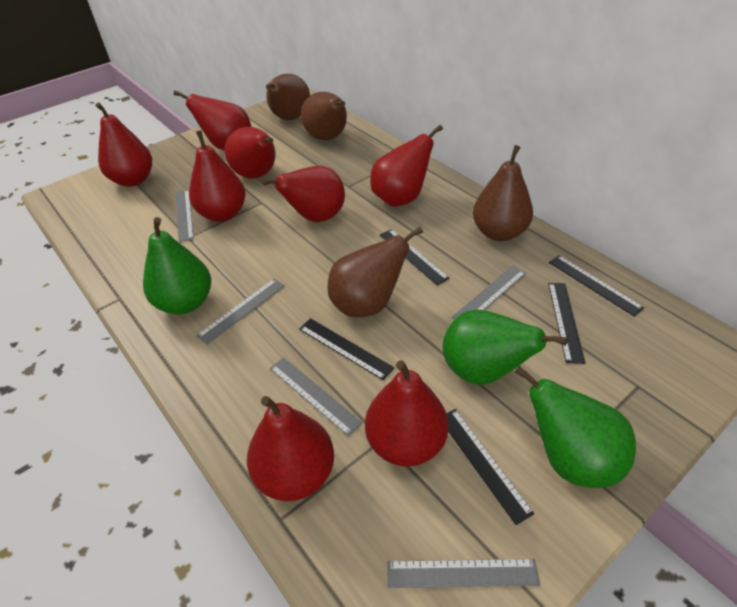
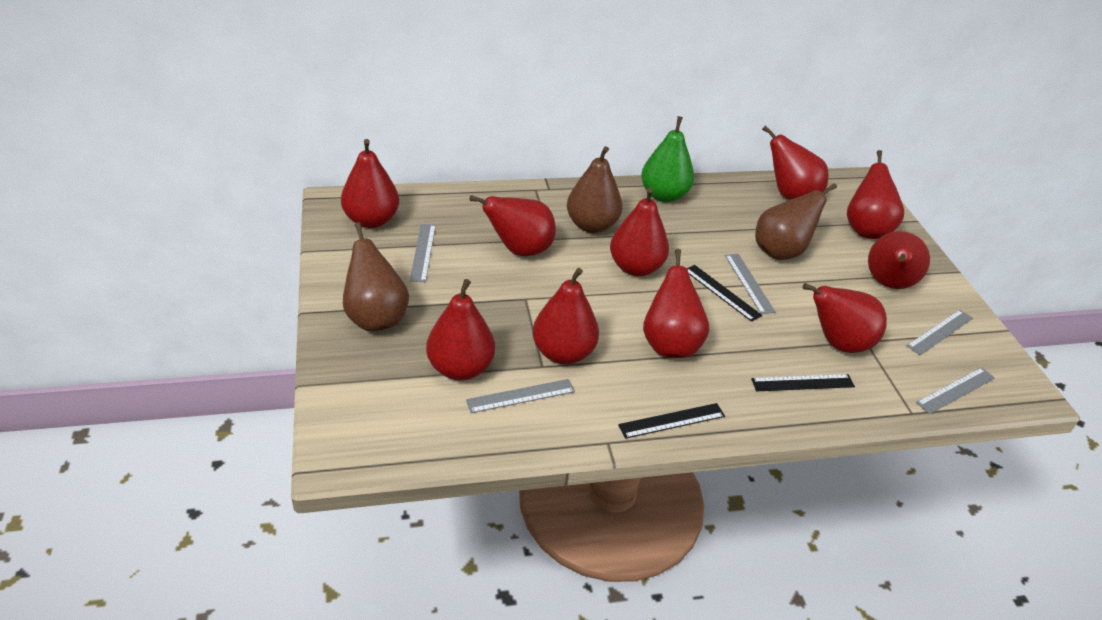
black ruler: 5 -> 3
brown pear: 4 -> 3
green pear: 3 -> 1
red pear: 8 -> 10

